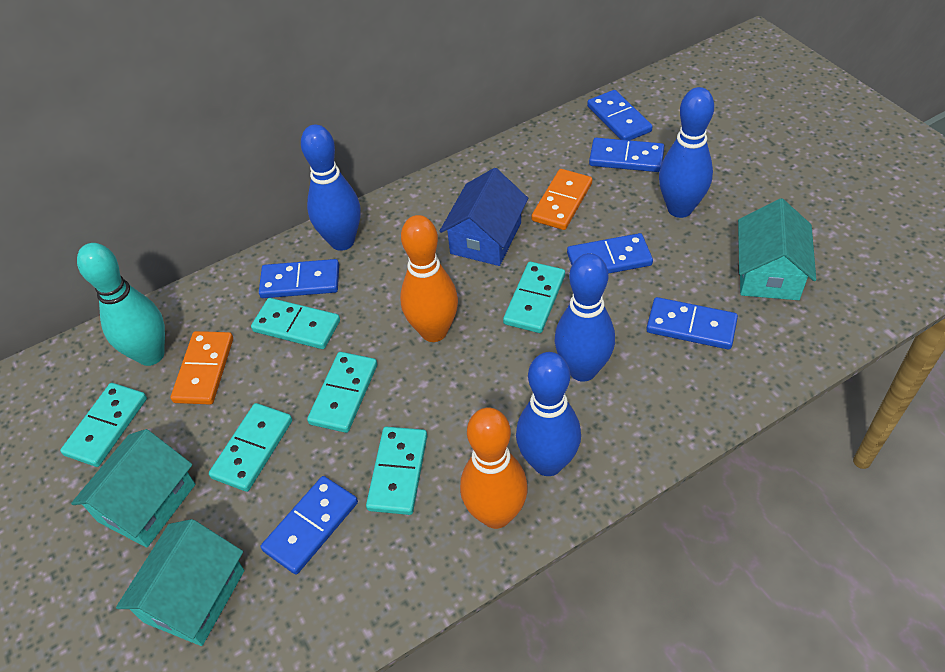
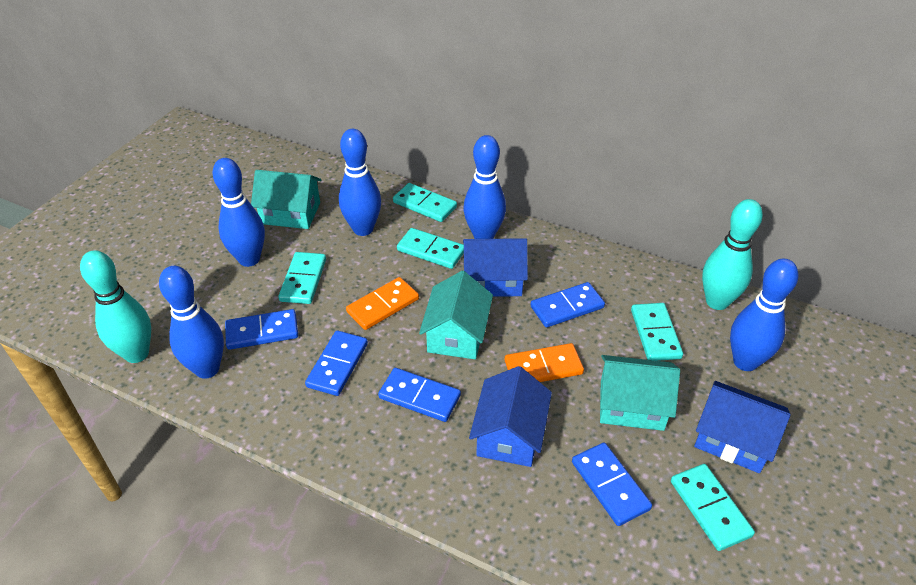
blue bowling pin: 4 -> 5
blue domino: 6 -> 5
blue house: 1 -> 3
orange bowling pin: 2 -> 0
turquoise bowling pin: 1 -> 2
turquoise domino: 6 -> 5

